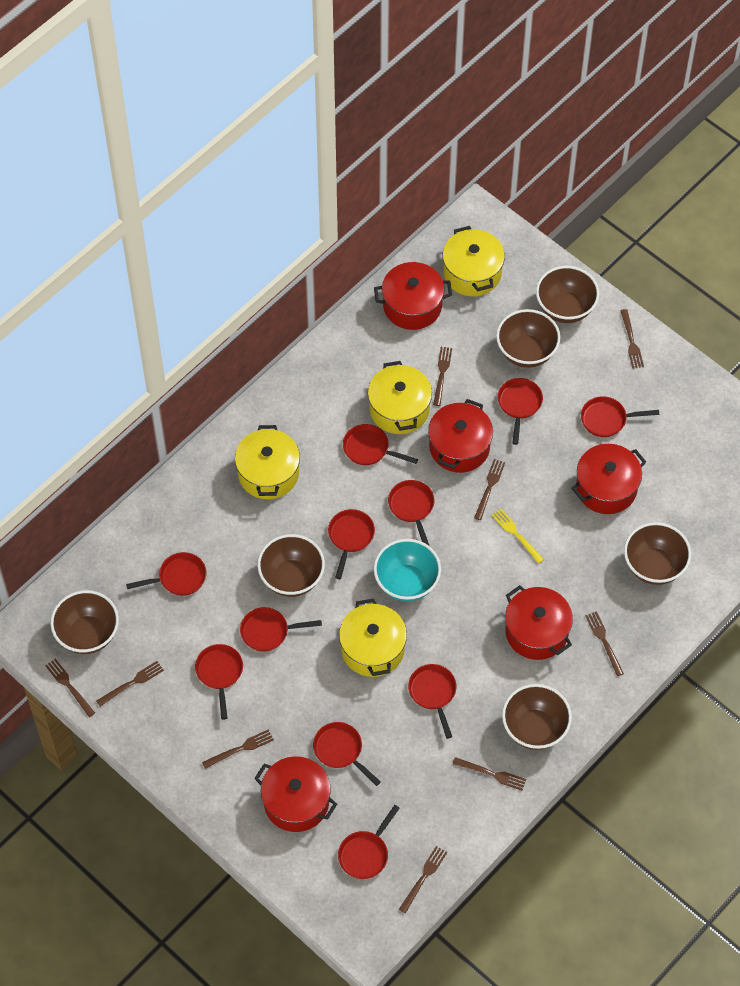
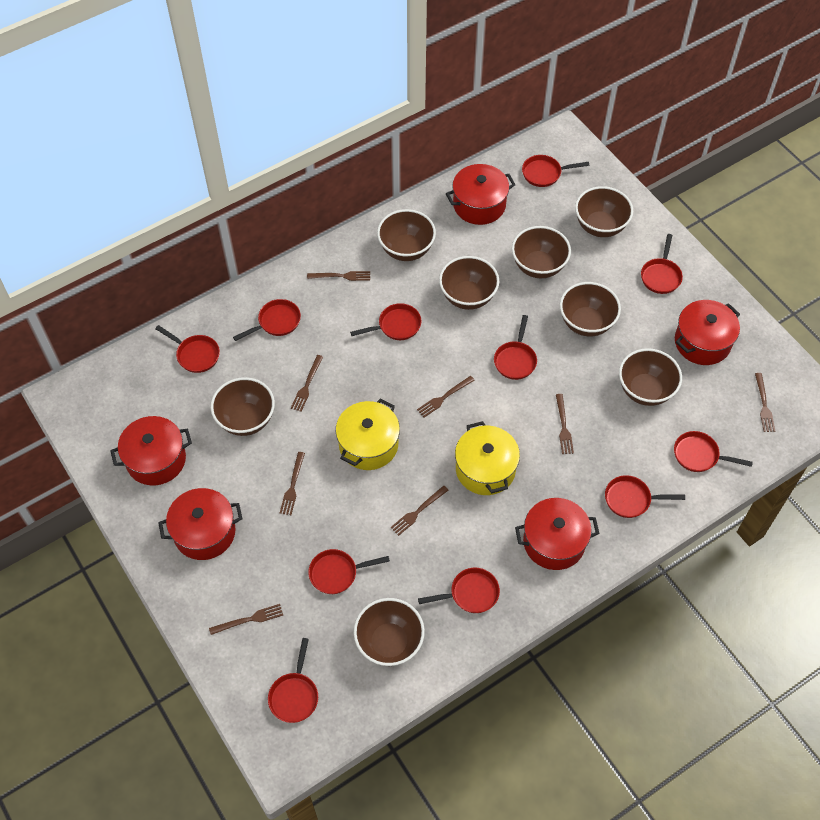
brown bowl: 6 -> 8
brown fork: 9 -> 8
turquoise bowl: 1 -> 0
yellow fork: 1 -> 0
yellow pot: 4 -> 2

